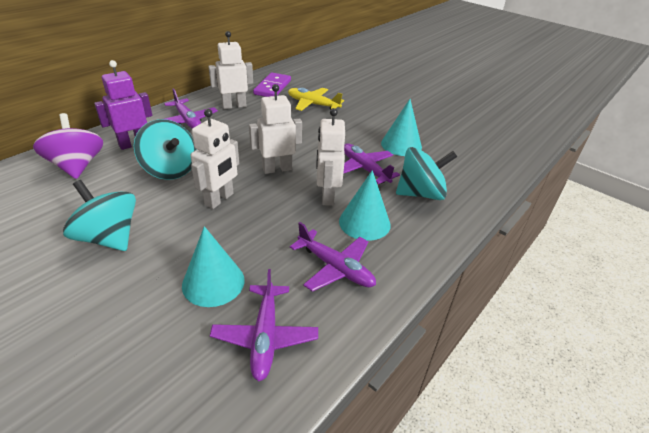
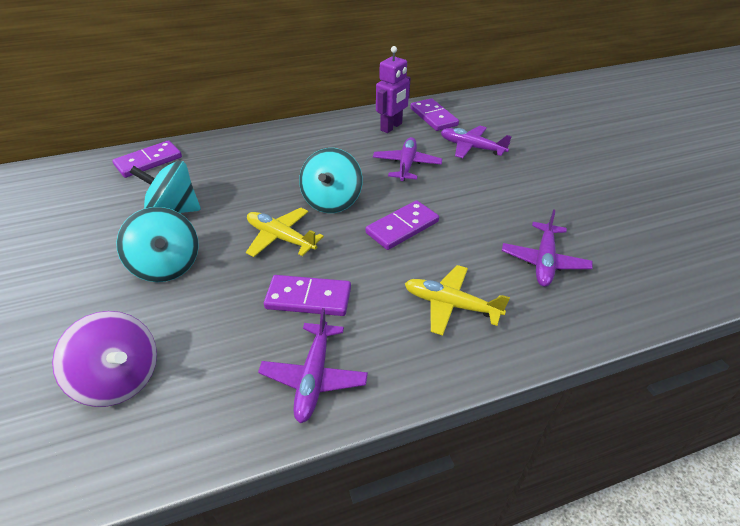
purple domino: 1 -> 4
turquoise cone: 3 -> 0
white robot: 4 -> 0
yellow plane: 1 -> 2

